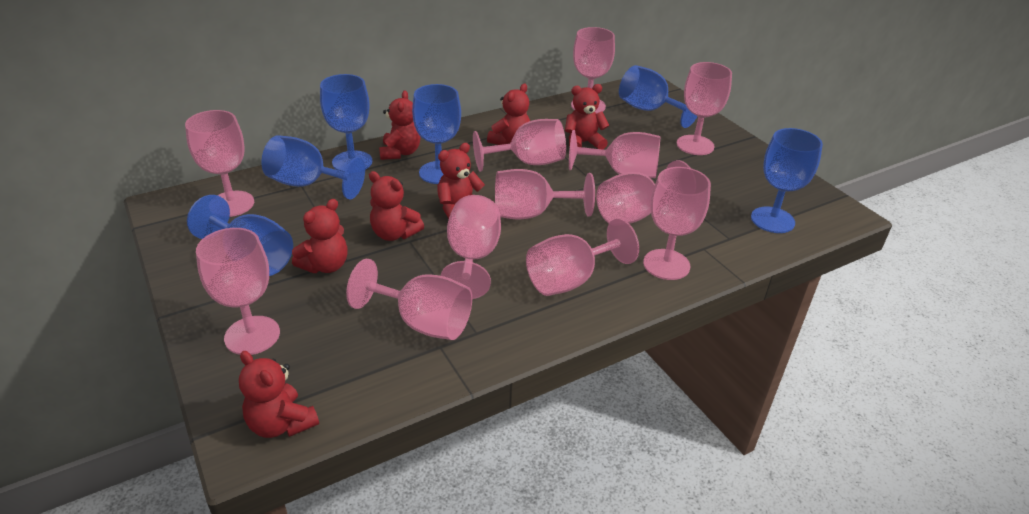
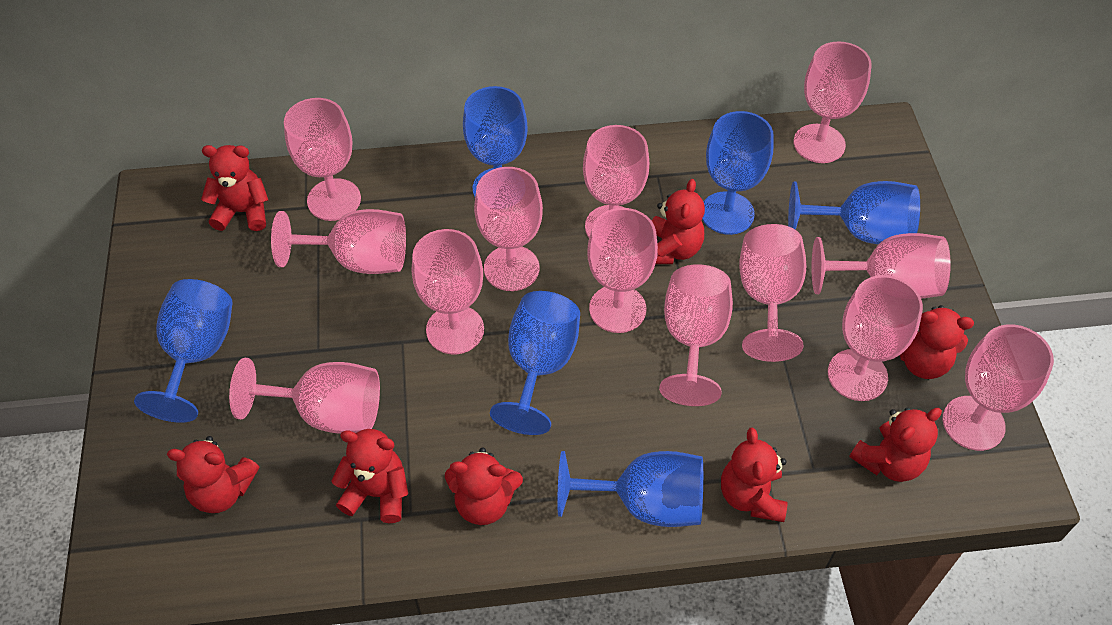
pink goblet: 12 -> 13
red teddy bear: 7 -> 8

